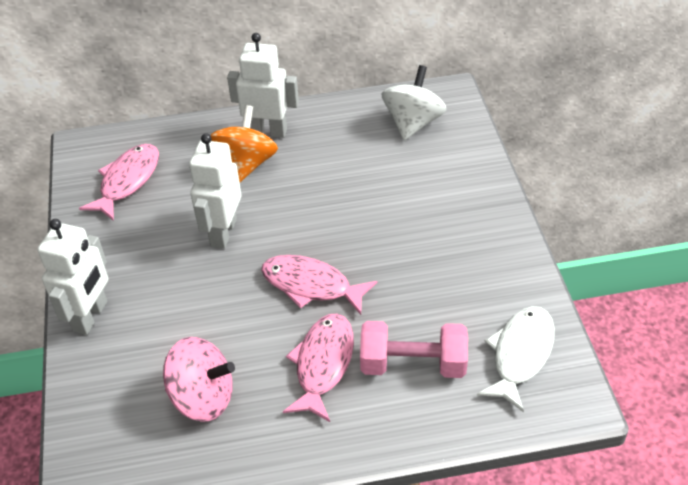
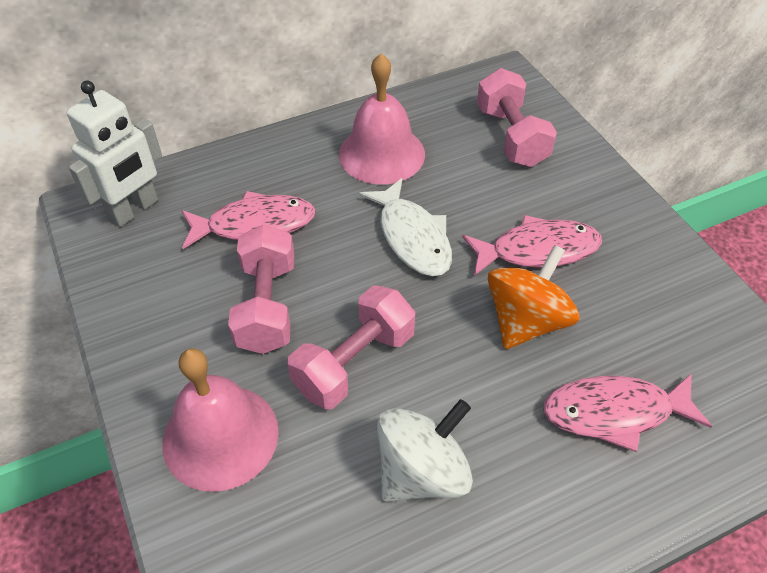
pink bell: 0 -> 2
pink dumbbell: 1 -> 3
pink spinning top: 1 -> 0
white robot: 3 -> 1

